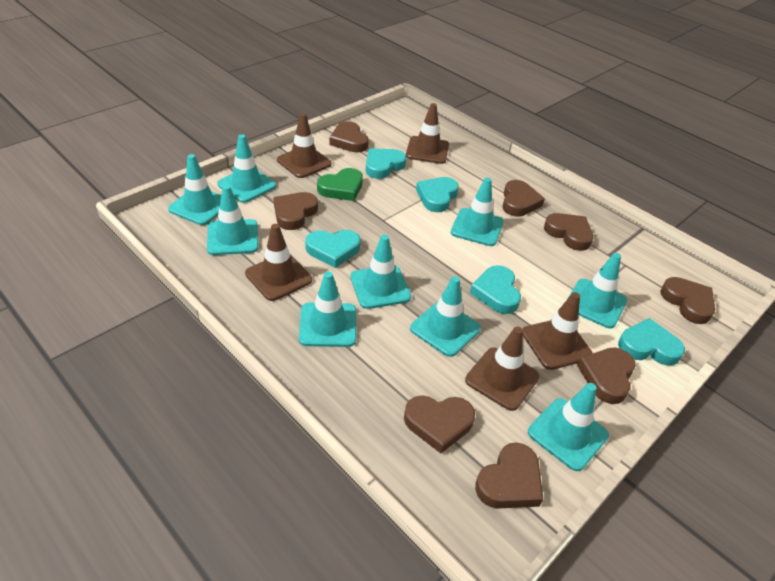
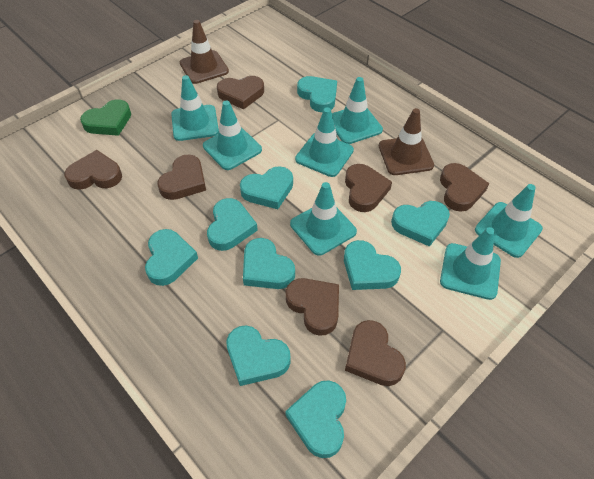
brown heart: 8 -> 7
brown traffic cone: 5 -> 2
turquoise heart: 5 -> 9
turquoise traffic cone: 9 -> 7

